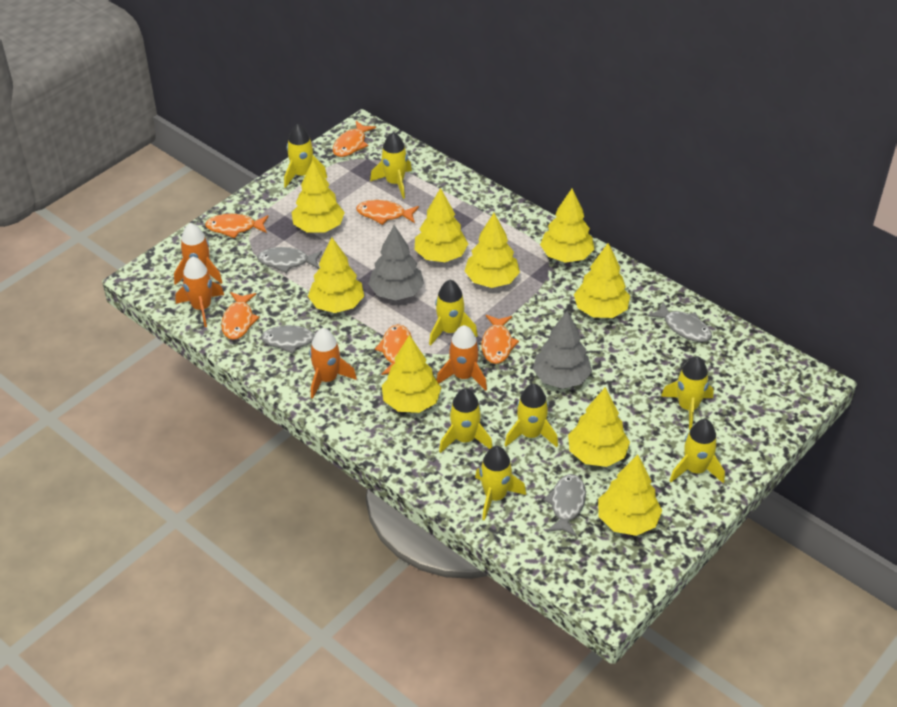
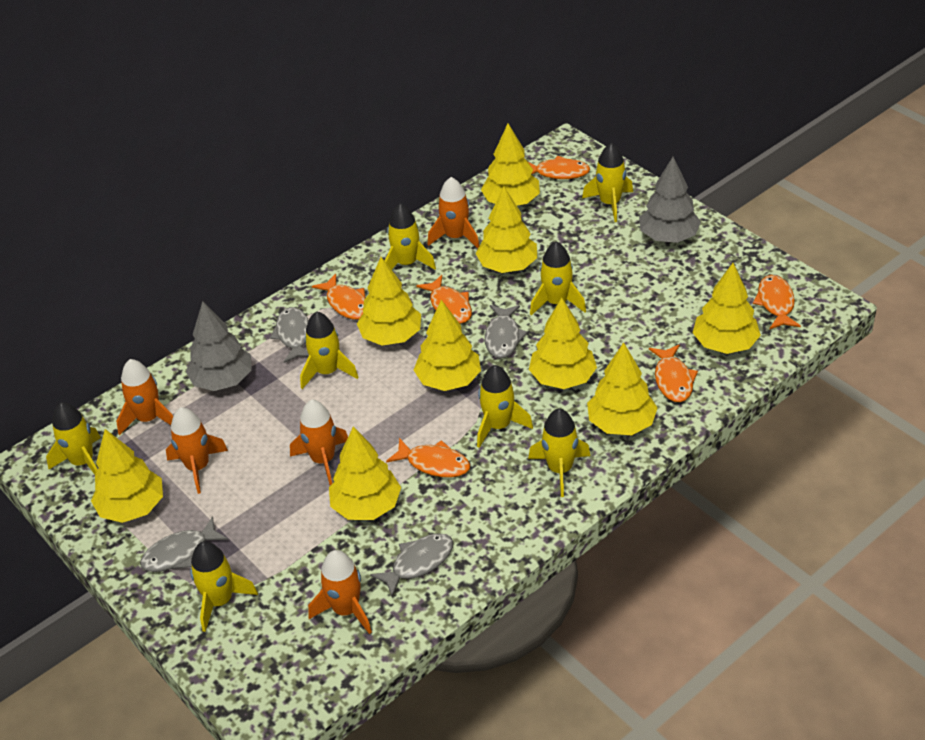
orange rocket: 4 -> 5

